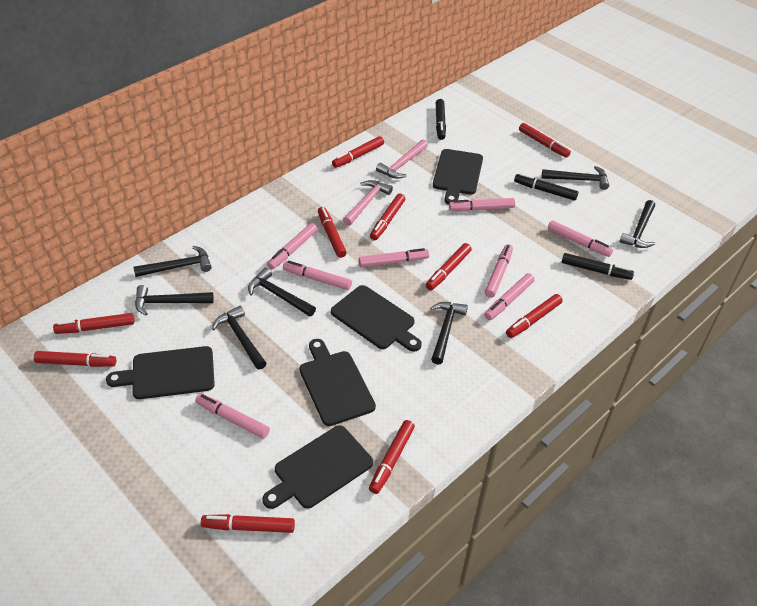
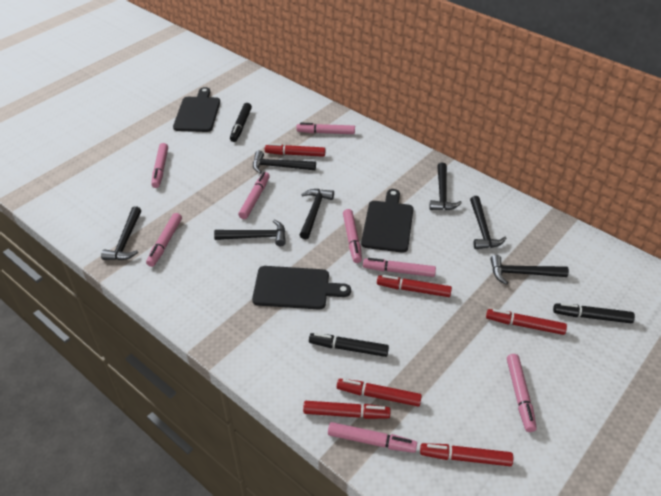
black cutting board: 5 -> 3
pink hammer: 2 -> 0
red marker: 10 -> 6

